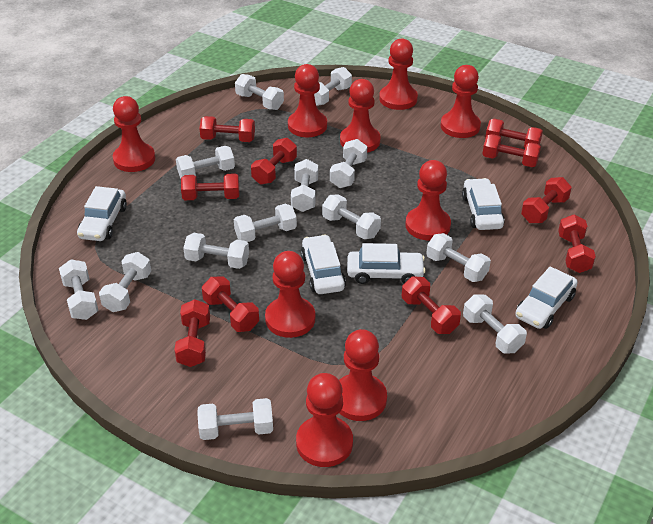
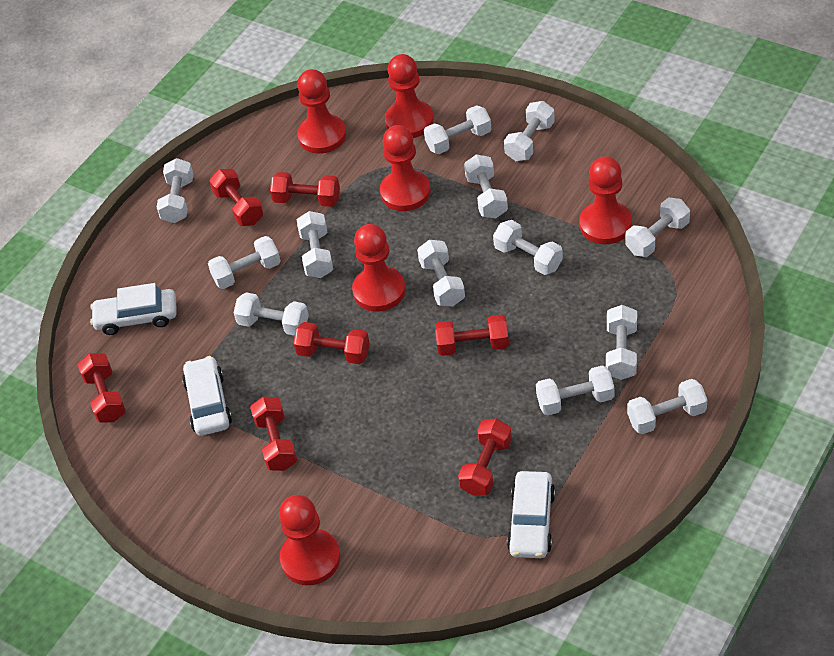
red dumbbell: 10 -> 7
red pawn: 9 -> 6
white car: 5 -> 3

